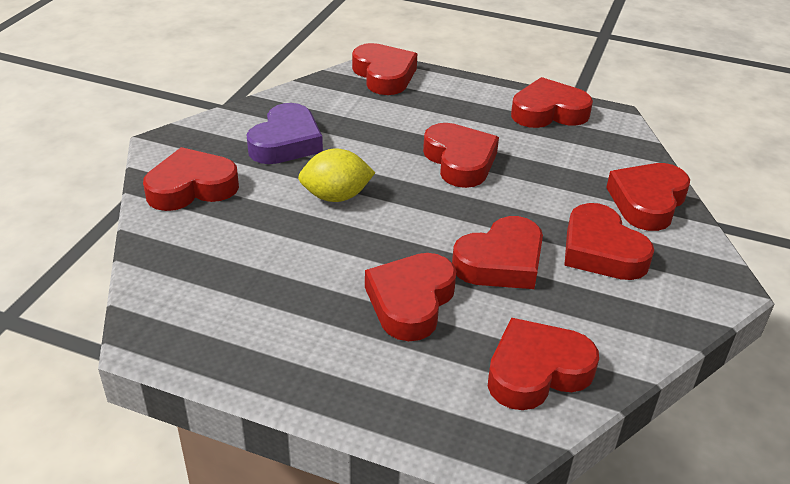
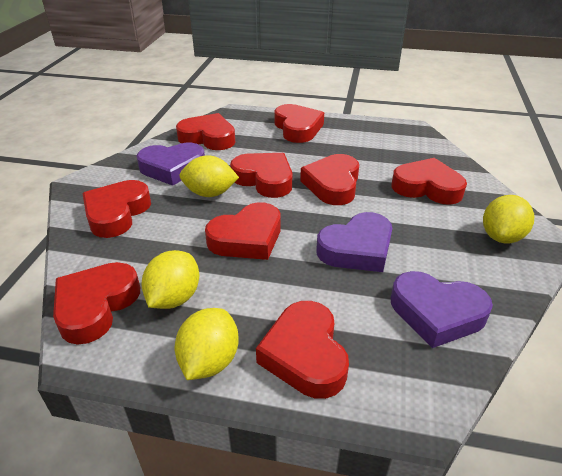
purple heart: 1 -> 3
yellow lemon: 1 -> 4

